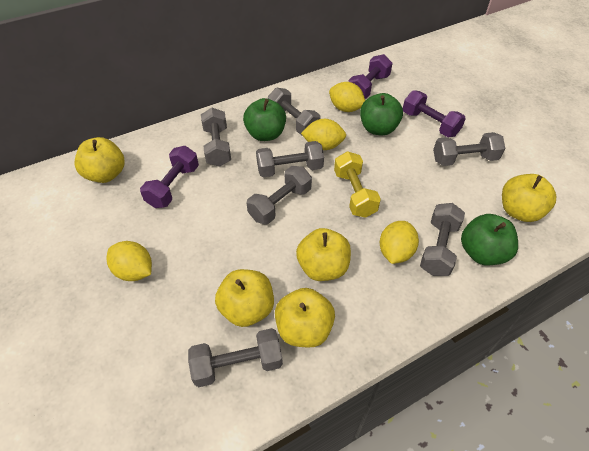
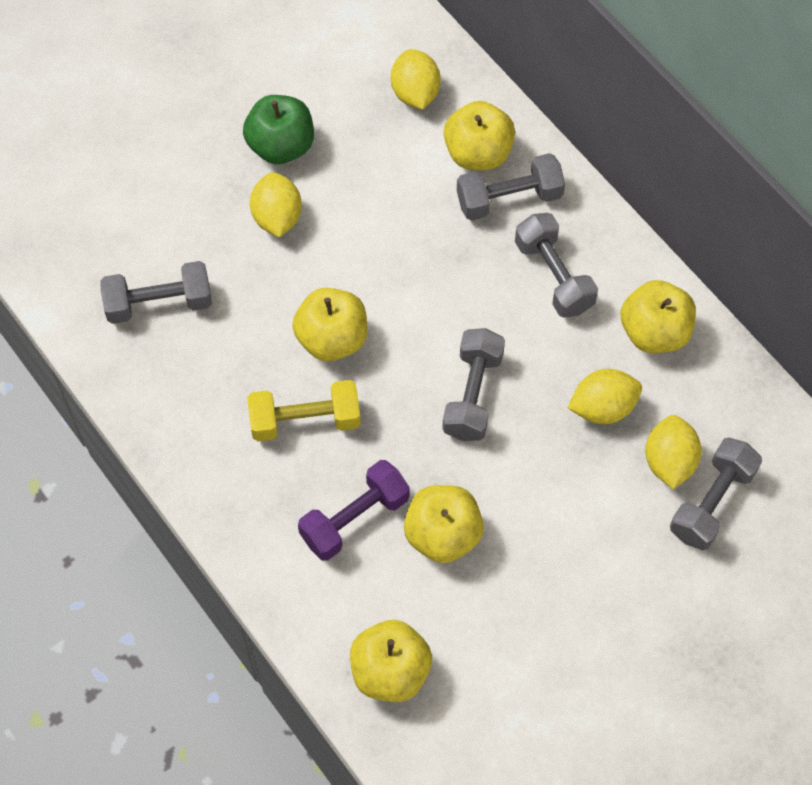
green apple: 3 -> 1
grey dumbbell: 7 -> 5
purple dumbbell: 3 -> 1

